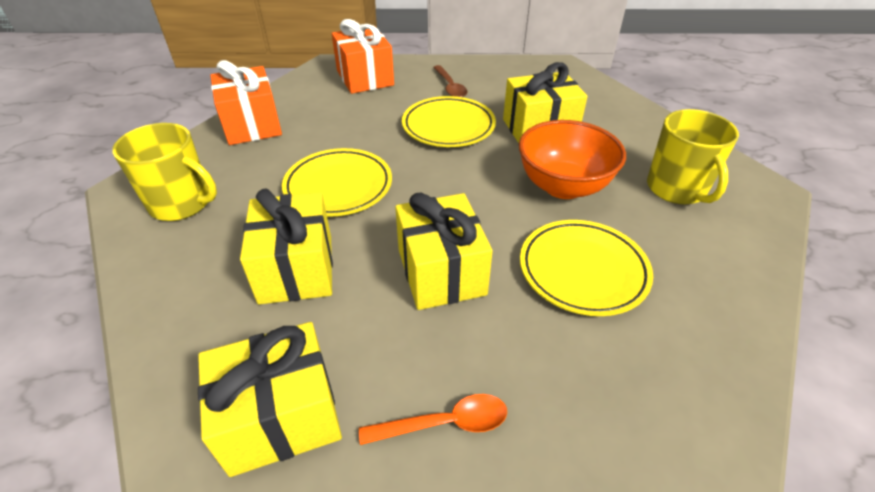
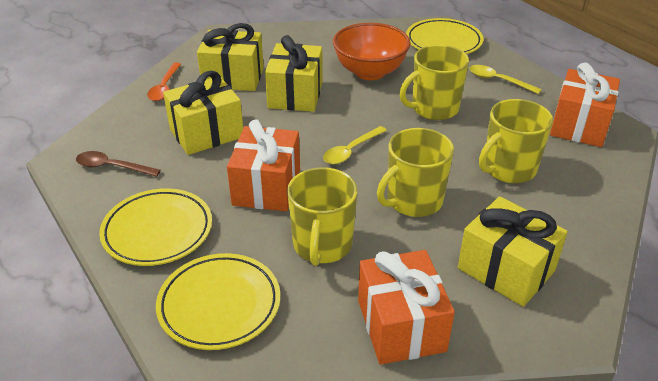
orange gift: 2 -> 3
yellow mug: 2 -> 4
yellow spoon: 0 -> 2

